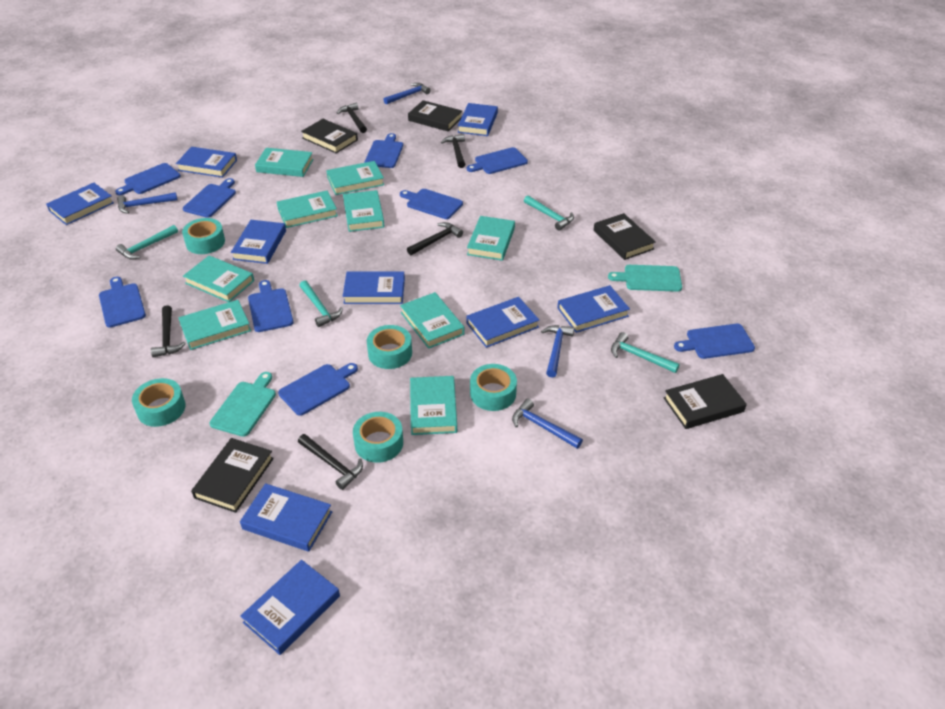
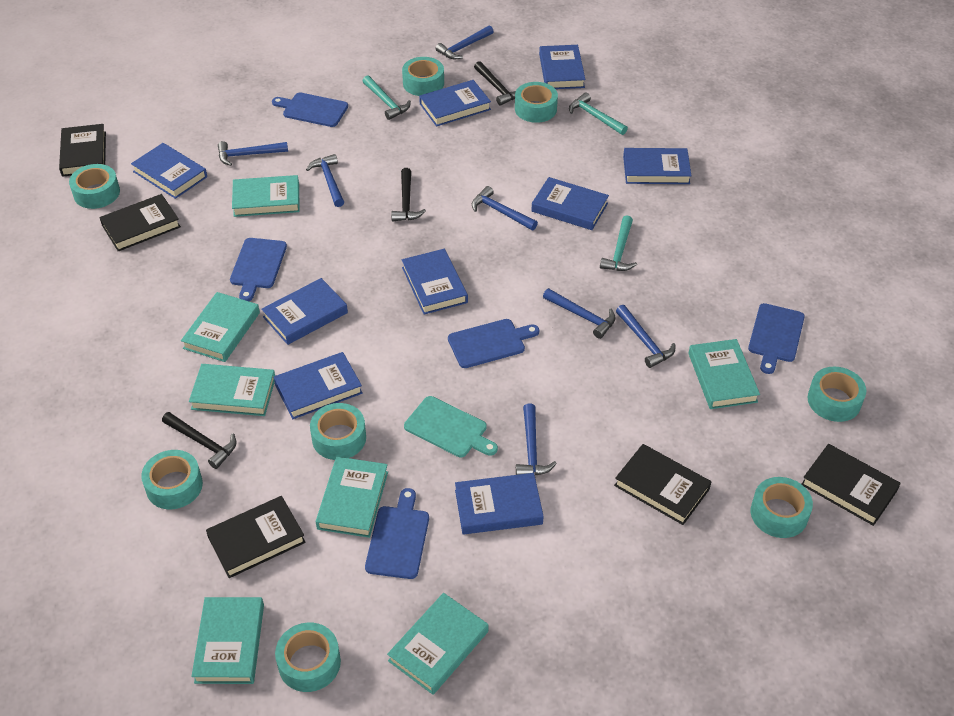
black hammer: 5 -> 3
blue cutting board: 9 -> 5
blue hammer: 4 -> 7
turquoise book: 9 -> 7
turquoise cutting board: 2 -> 1
turquoise hammer: 4 -> 3
turquoise tape: 5 -> 8

